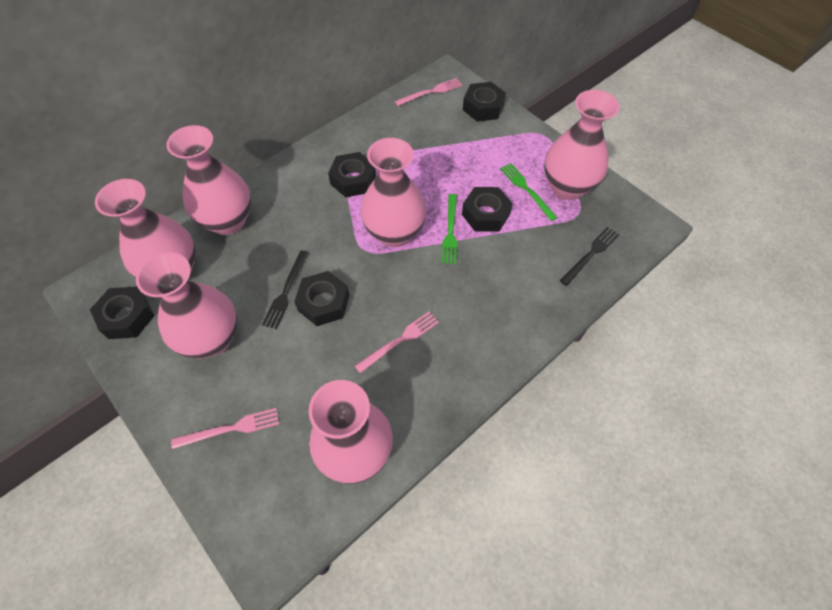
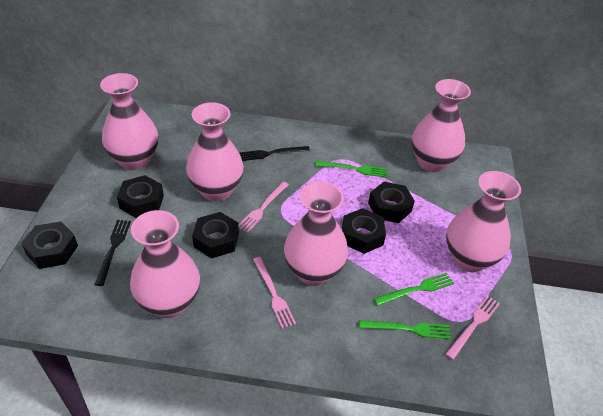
green fork: 2 -> 3

